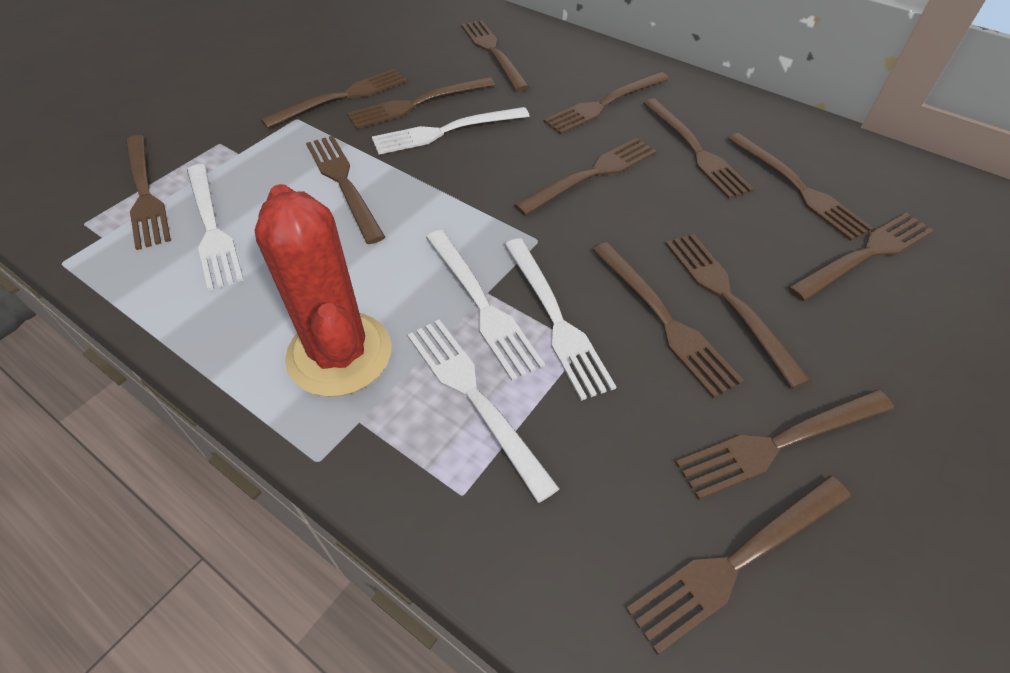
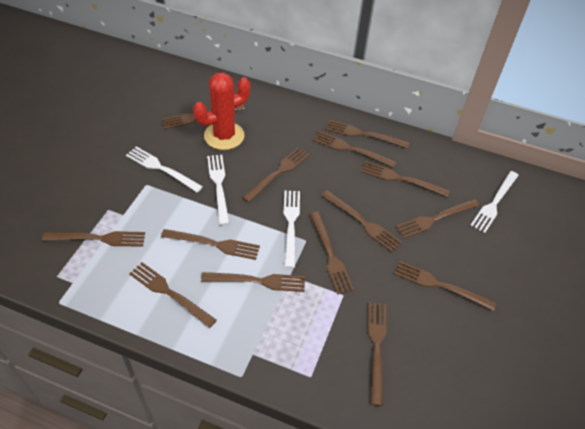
white fork: 5 -> 4

